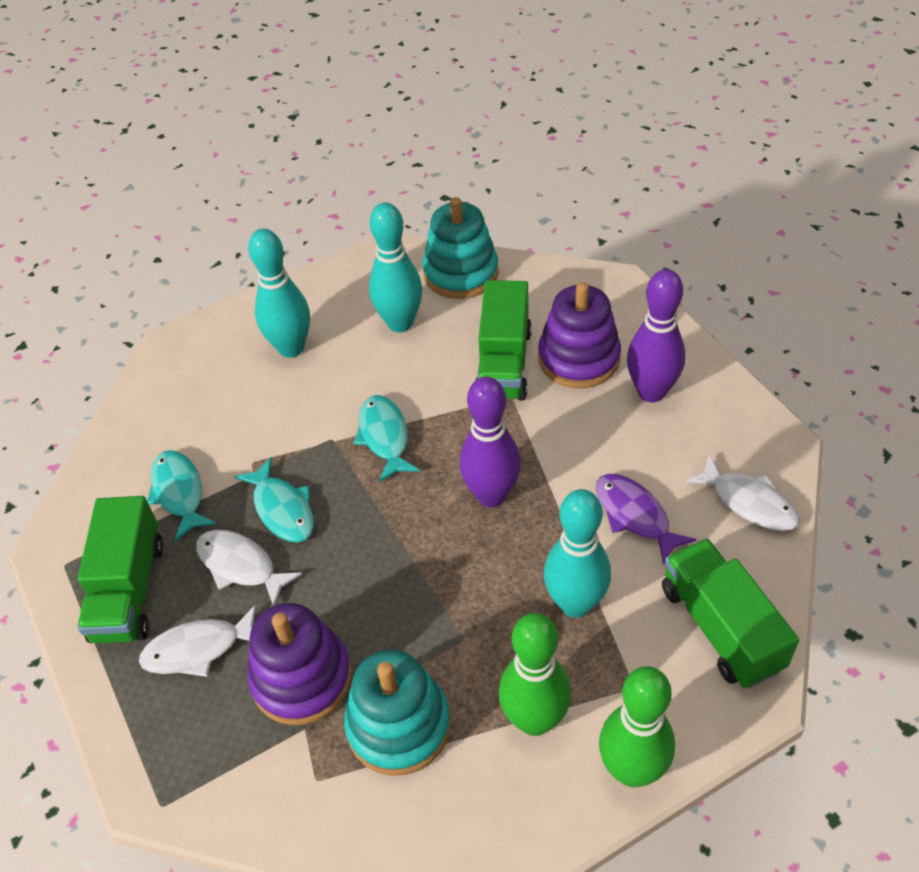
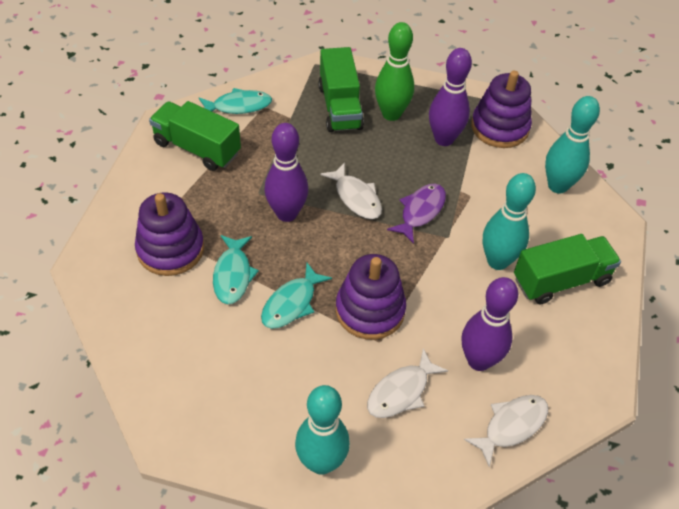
green bowling pin: 2 -> 1
purple bowling pin: 2 -> 3
purple stacking toy: 2 -> 3
turquoise stacking toy: 2 -> 0

